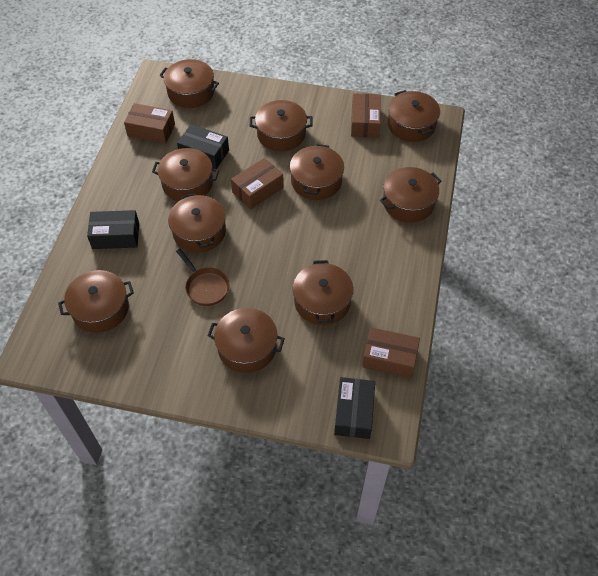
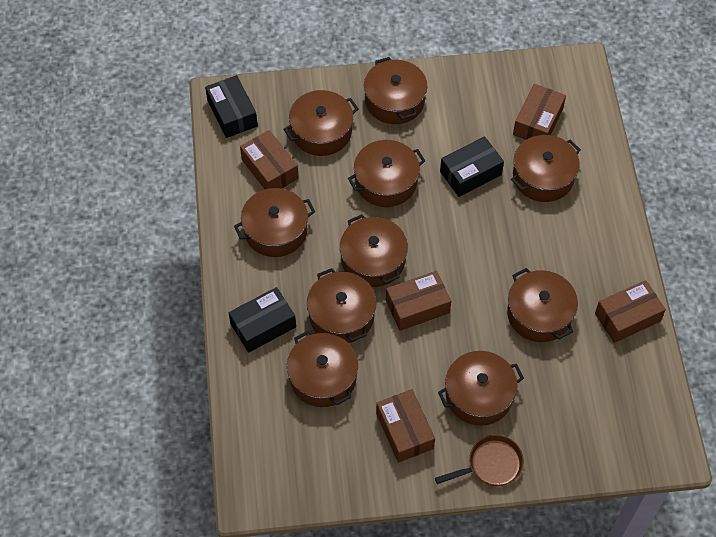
brown box: 4 -> 5

